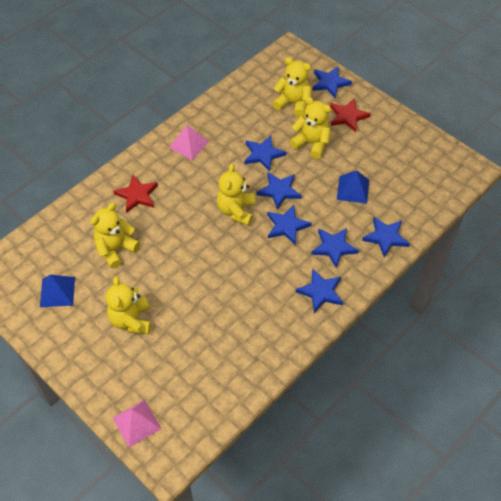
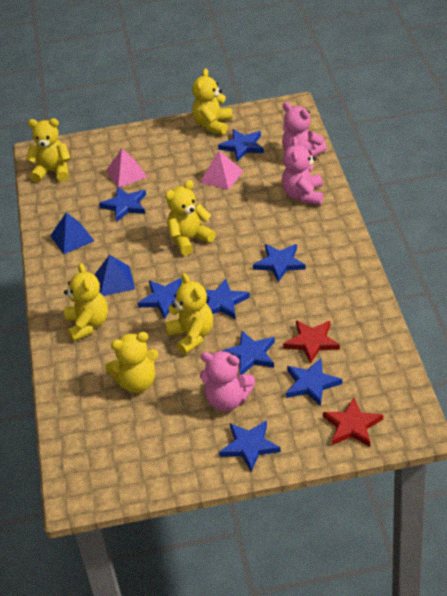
blue star: 7 -> 8
pink teddy bear: 0 -> 3
yellow teddy bear: 5 -> 6

